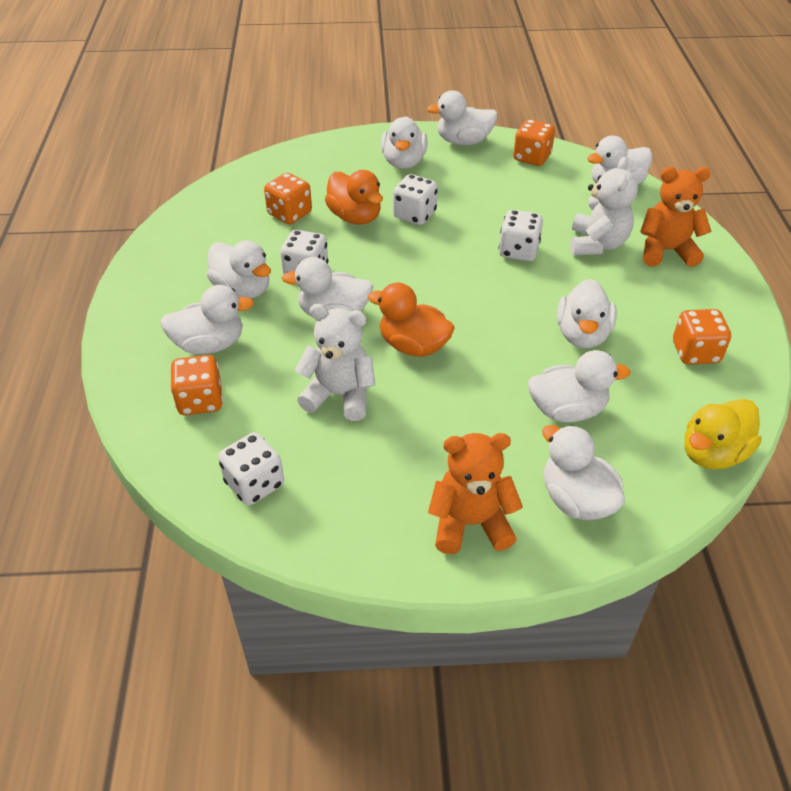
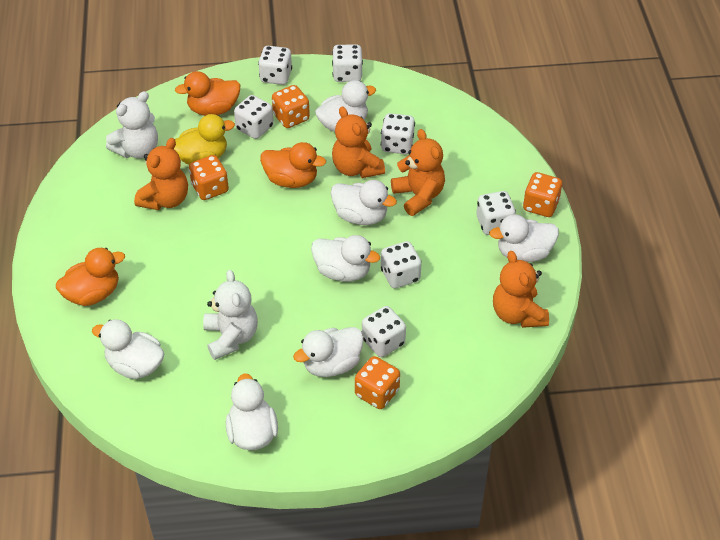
orange duck: 2 -> 3
orange teddy bear: 2 -> 4
white dice: 4 -> 7
white duck: 9 -> 7

